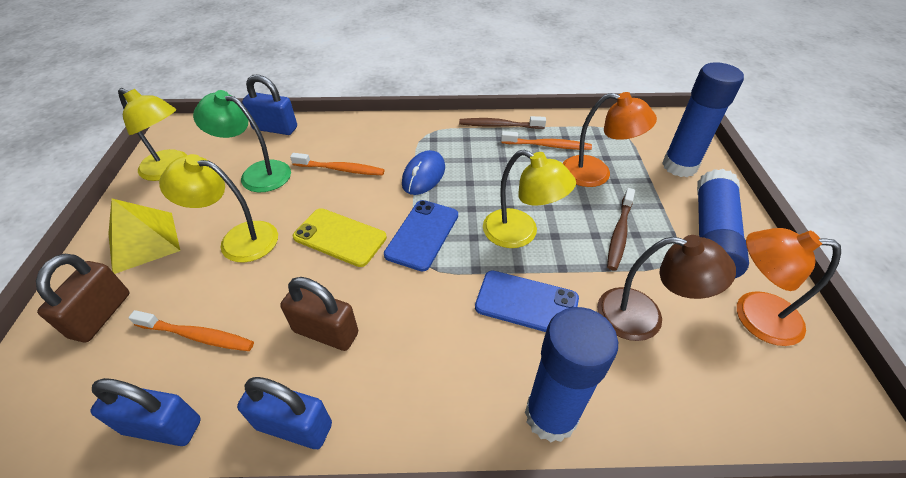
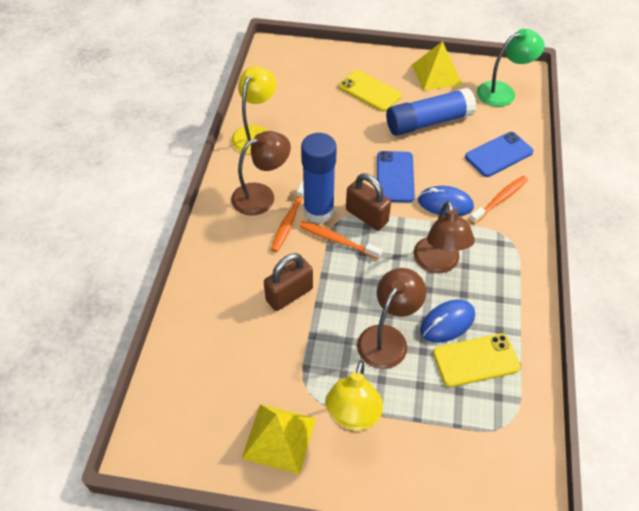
blue glue stick: 3 -> 2
blue mouse: 1 -> 2
blue padlock: 3 -> 0
brown lamp: 1 -> 3
brown toothbrush: 2 -> 0
orange lamp: 2 -> 0
yellow lamp: 3 -> 2
yellow phone: 1 -> 2
yellow pyramid: 1 -> 2

